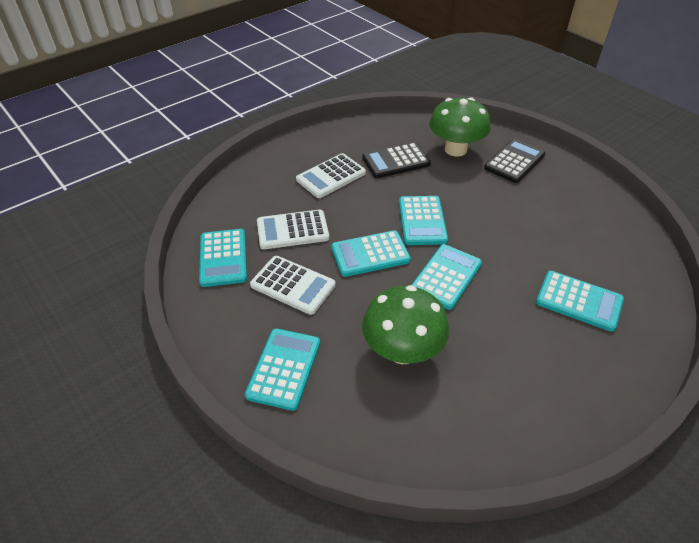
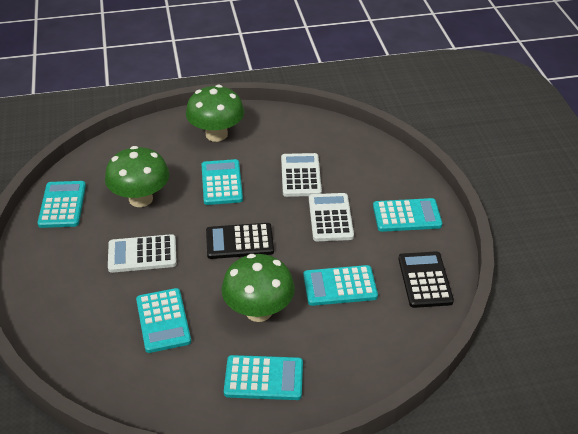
green mushroom: 2 -> 3

